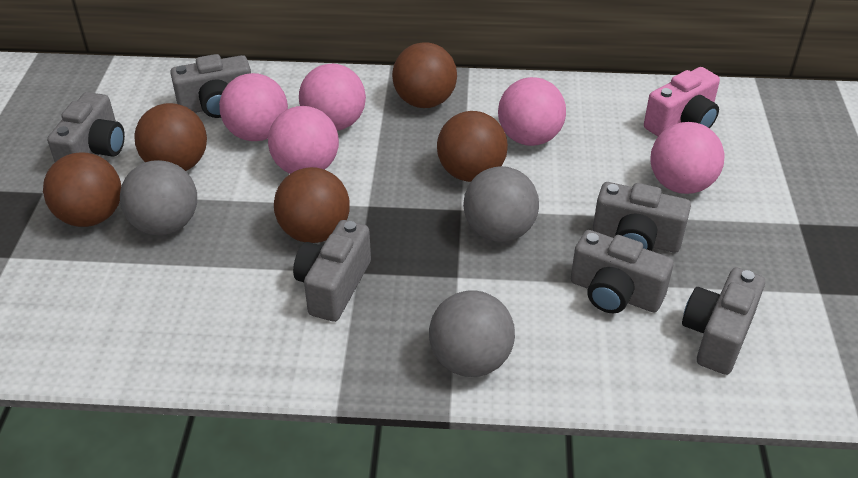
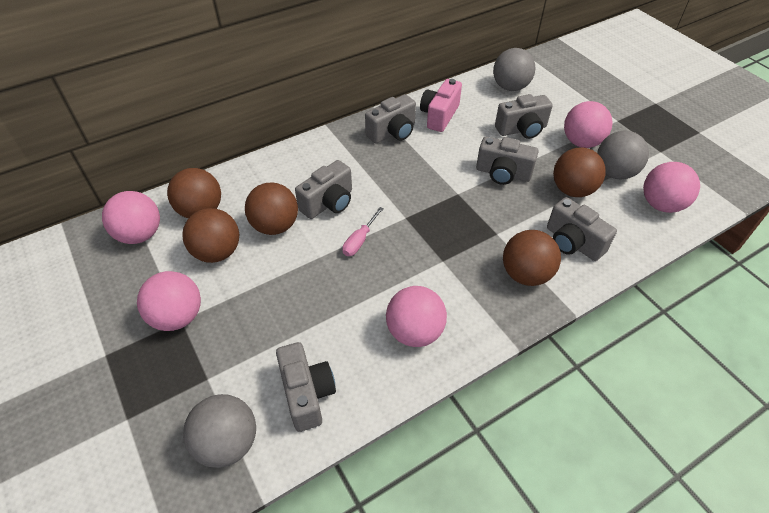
pink screwdriver: 0 -> 1

